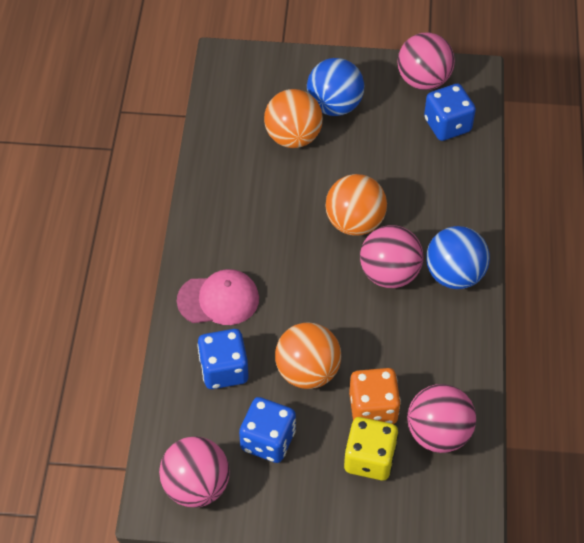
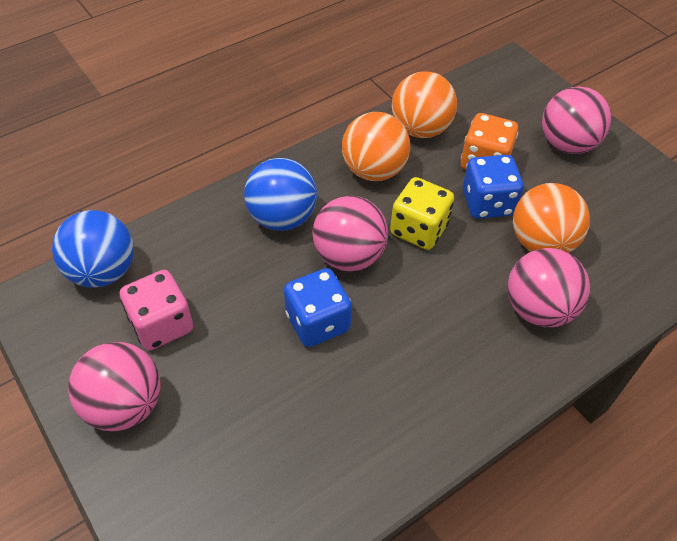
blue dice: 3 -> 2
pink cap: 1 -> 0
pink dice: 0 -> 1

